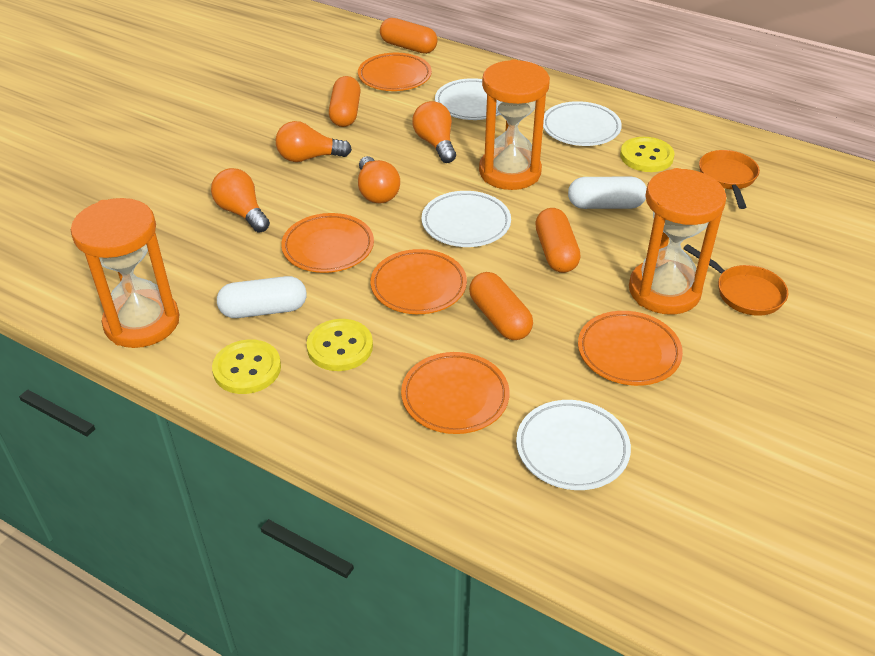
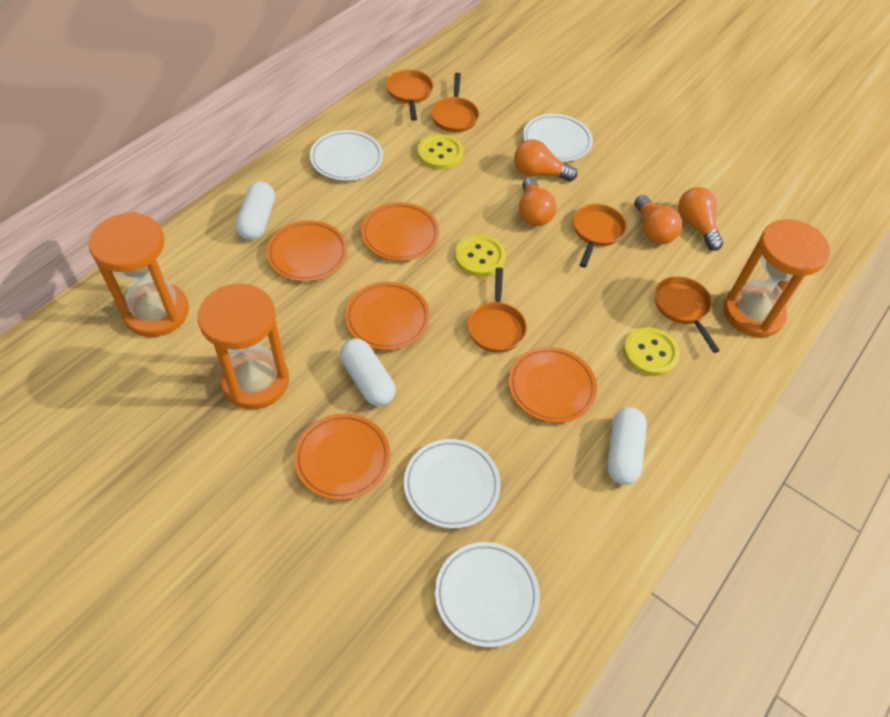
orange capsule: 4 -> 0
orange pan: 2 -> 5
white capsule: 2 -> 3

